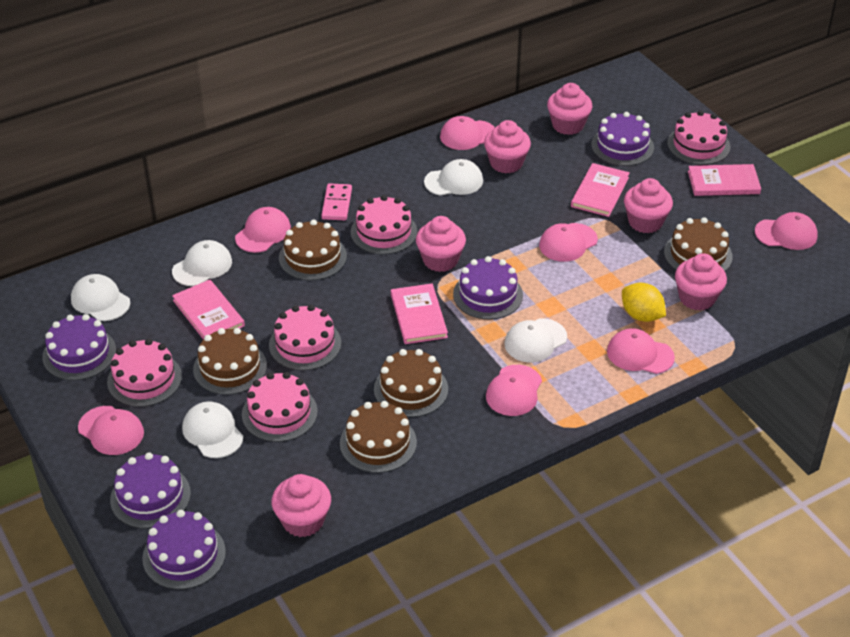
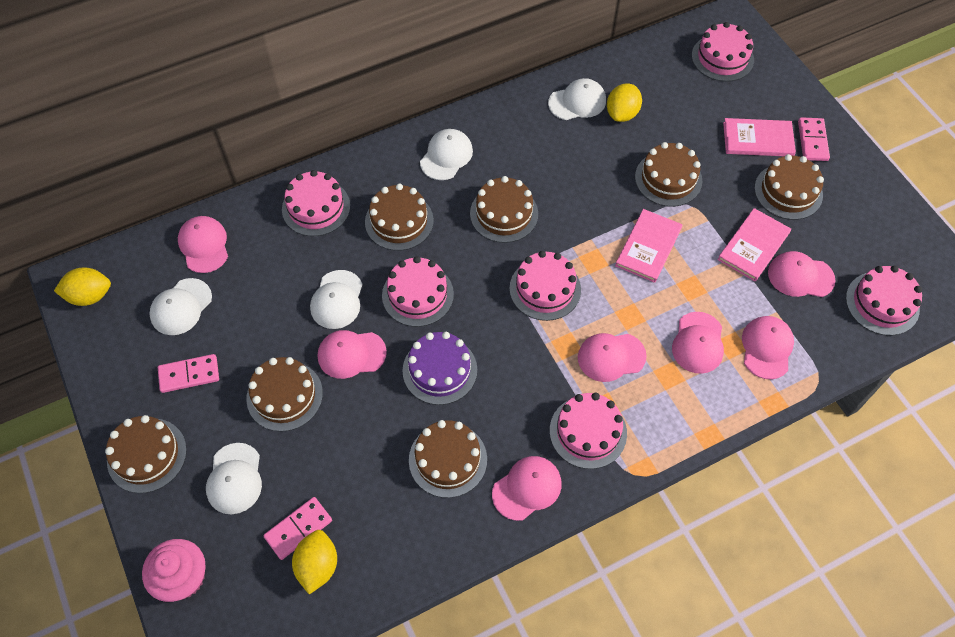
brown cake: 5 -> 7
pink book: 4 -> 3
pink cake: 5 -> 6
pink cupcake: 6 -> 1
pink domino: 1 -> 3
purple cake: 5 -> 1
yellow lemon: 1 -> 3

